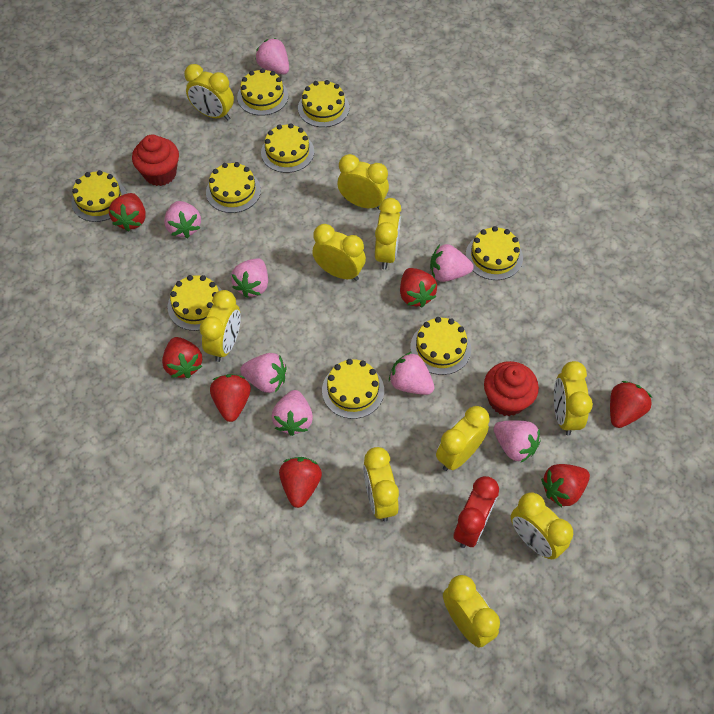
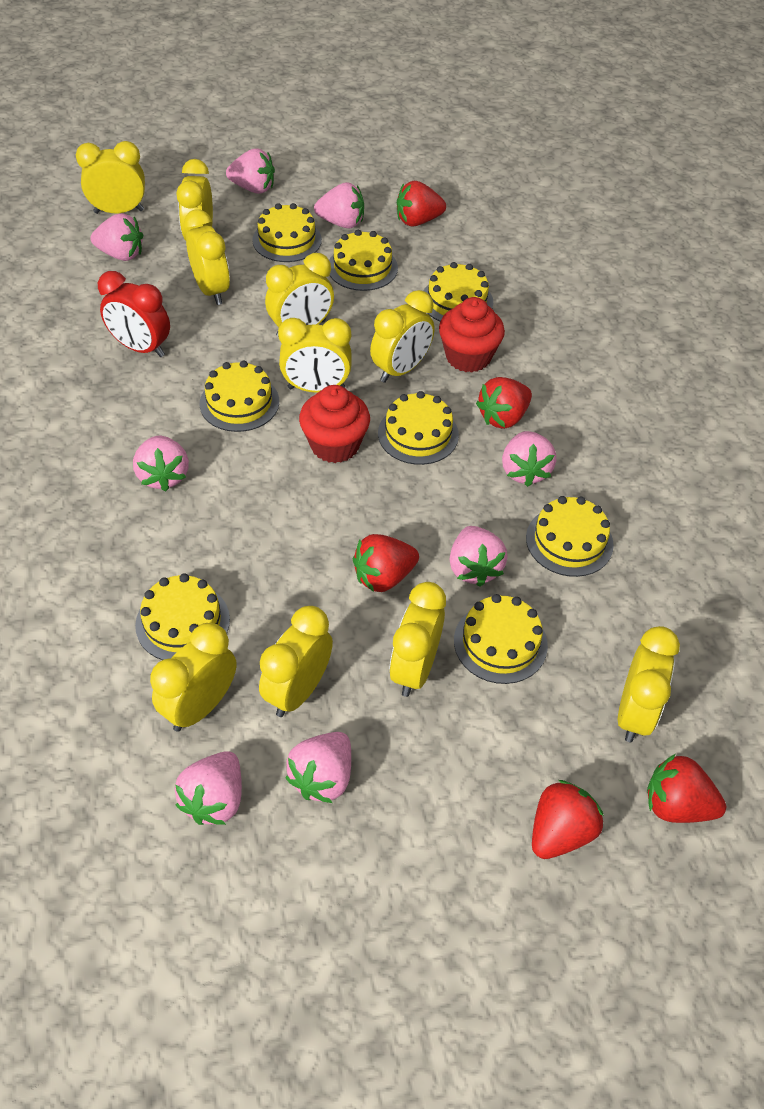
red strawberry: 7 -> 5
yellow cake: 9 -> 8

